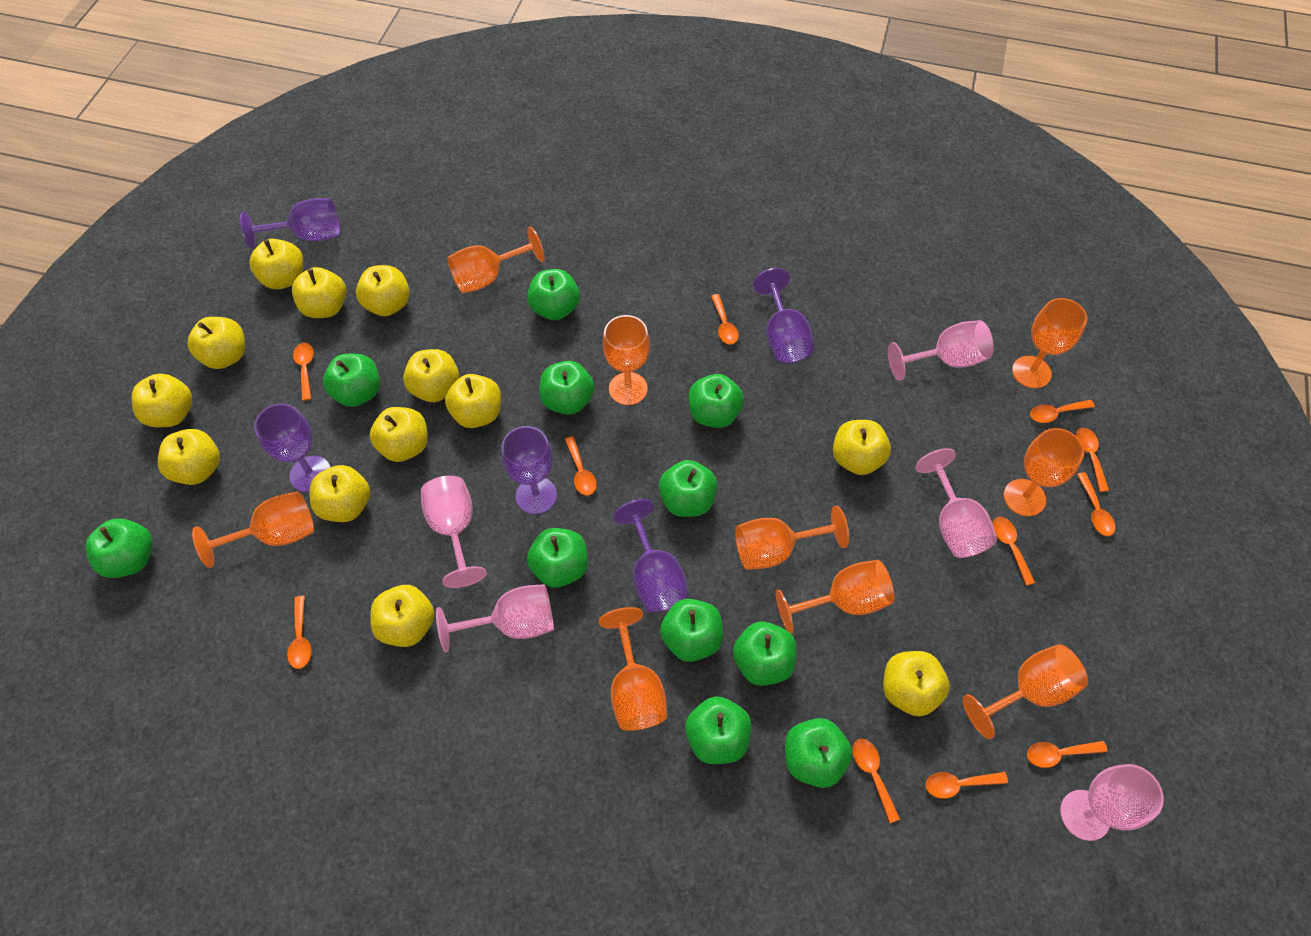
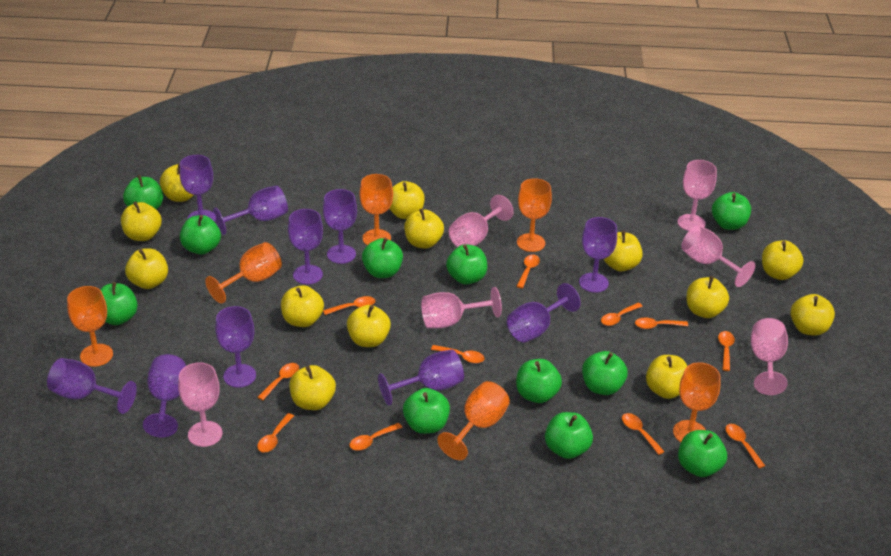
orange goblet: 9 -> 6
pink goblet: 5 -> 6
purple goblet: 5 -> 10

